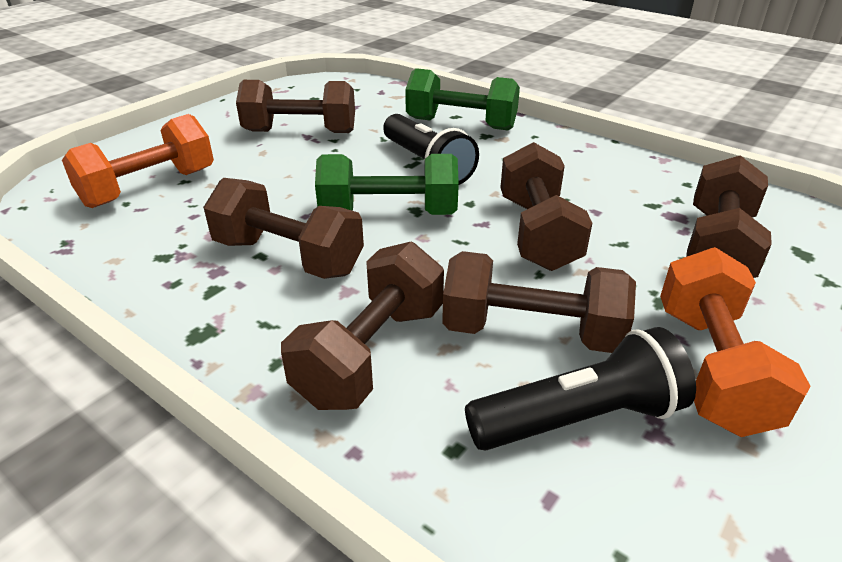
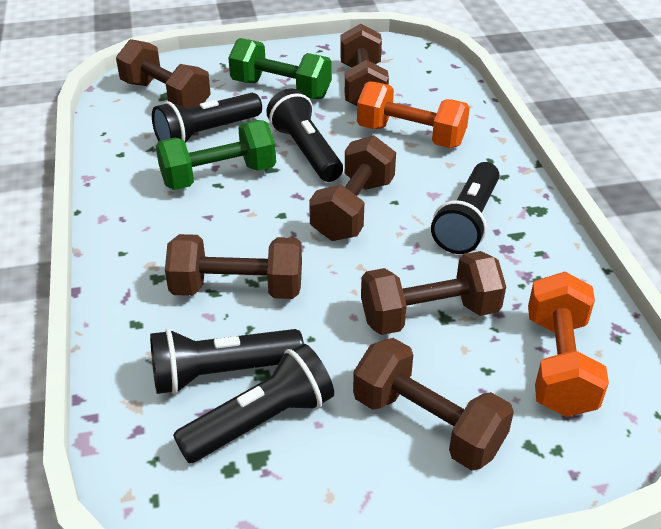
black flashlight: 2 -> 5

